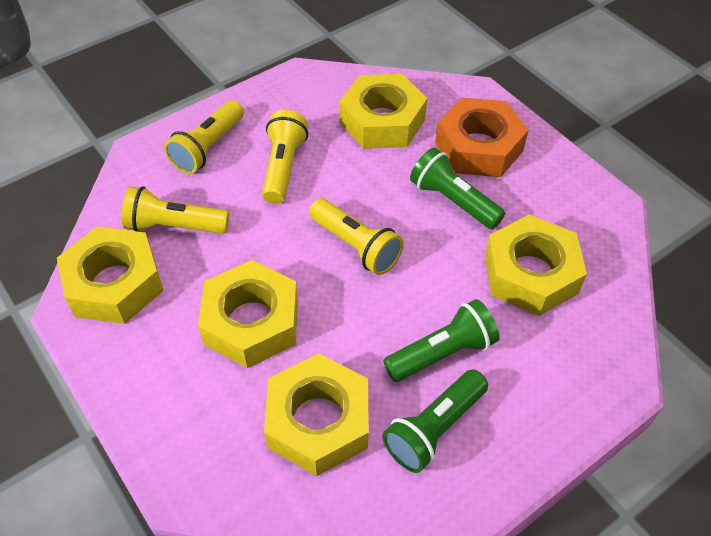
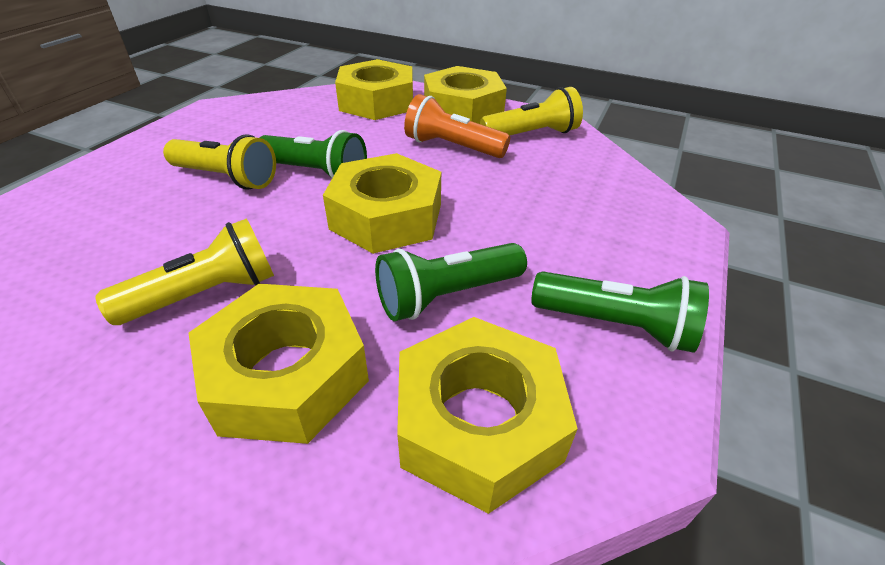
orange flashlight: 0 -> 1
orange nut: 1 -> 0
yellow flashlight: 4 -> 3

